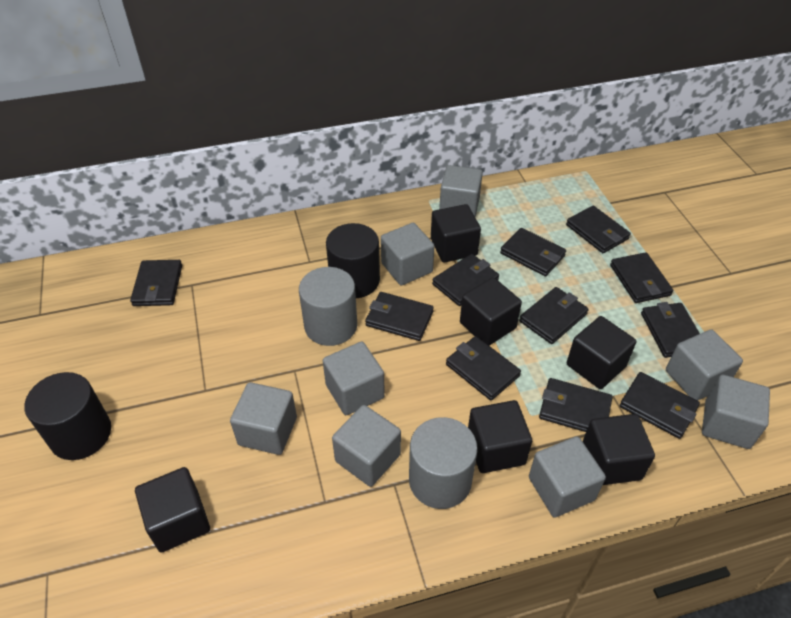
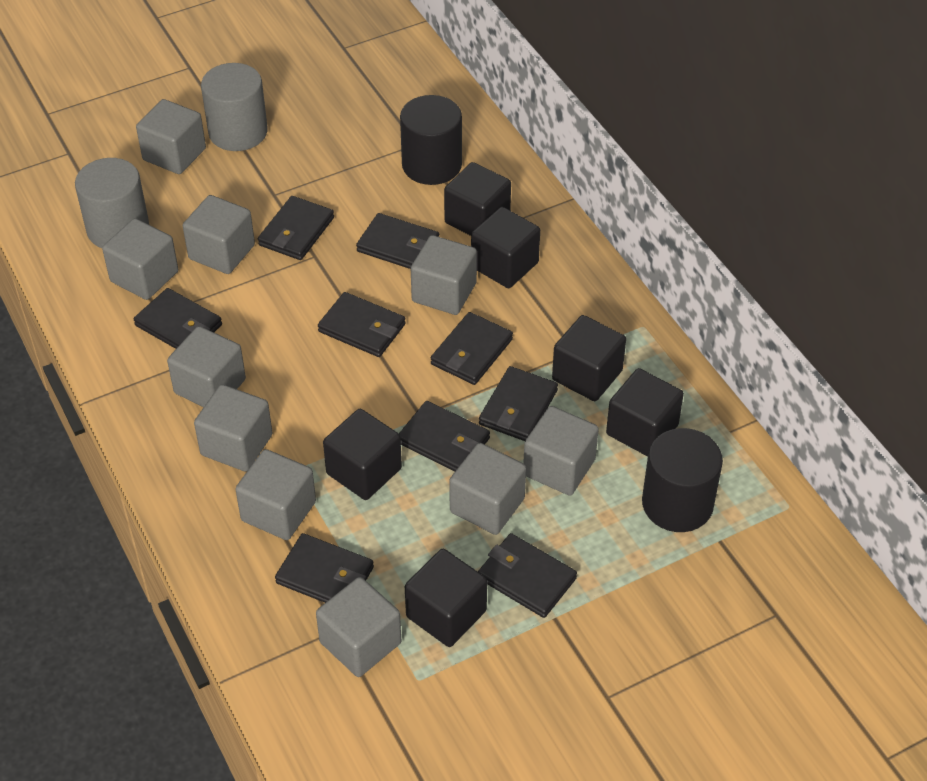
black wallet: 11 -> 9
grey cube: 8 -> 10

